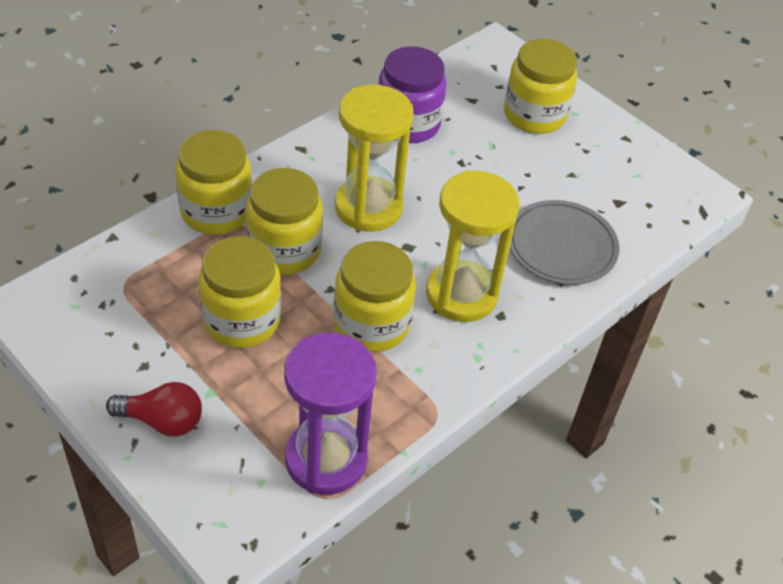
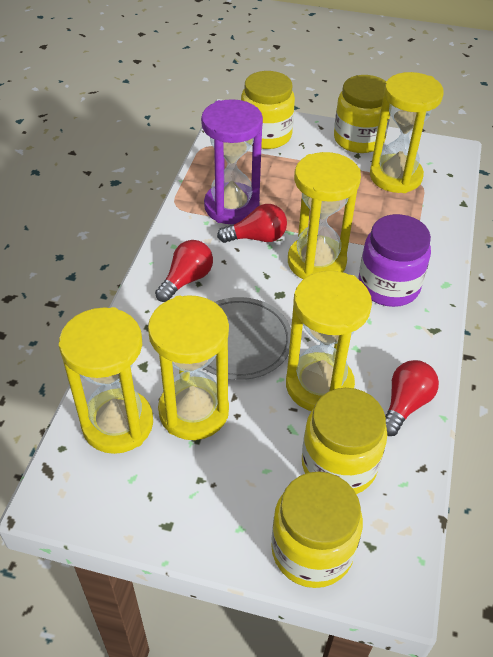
red light bulb: 1 -> 3
yellow hourglass: 2 -> 5
yellow jar: 5 -> 4

